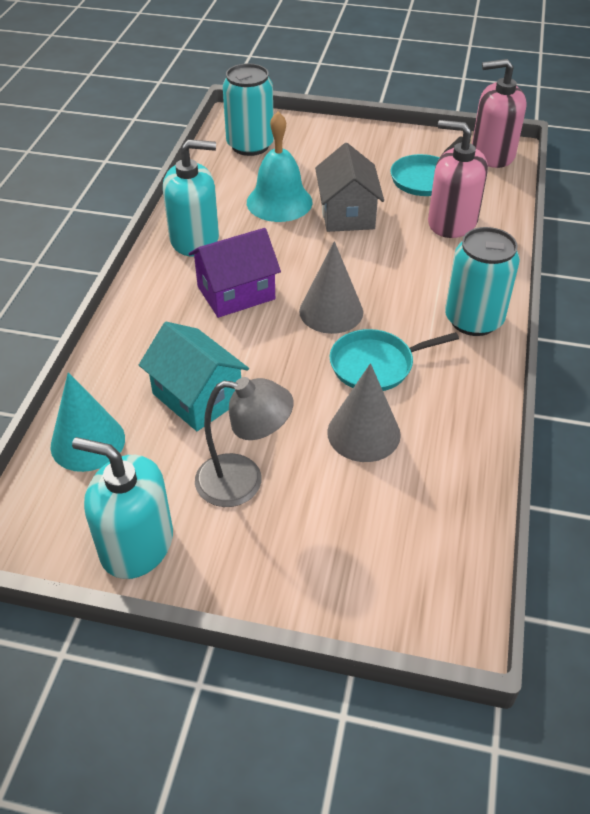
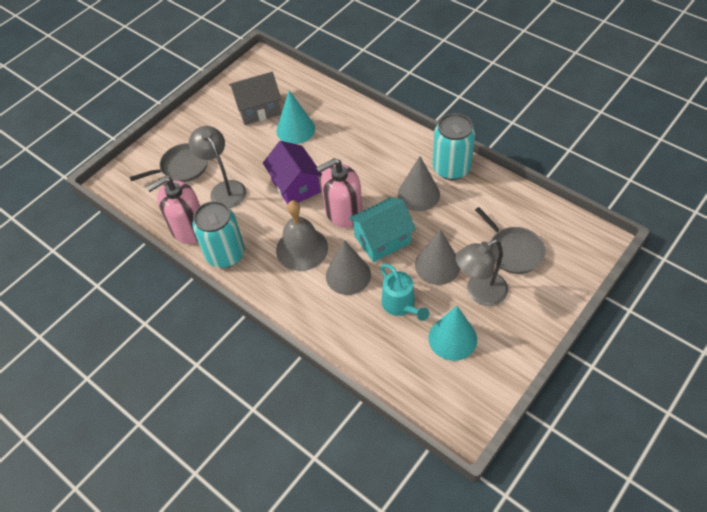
grey bell: 0 -> 1
grey cone: 2 -> 3
grey lamp: 1 -> 2
grey pan: 0 -> 2
turquoise bell: 1 -> 0
turquoise cone: 1 -> 2
turquoise pan: 2 -> 0
turquoise soap dispenser: 2 -> 0
turquoise watering can: 0 -> 1

